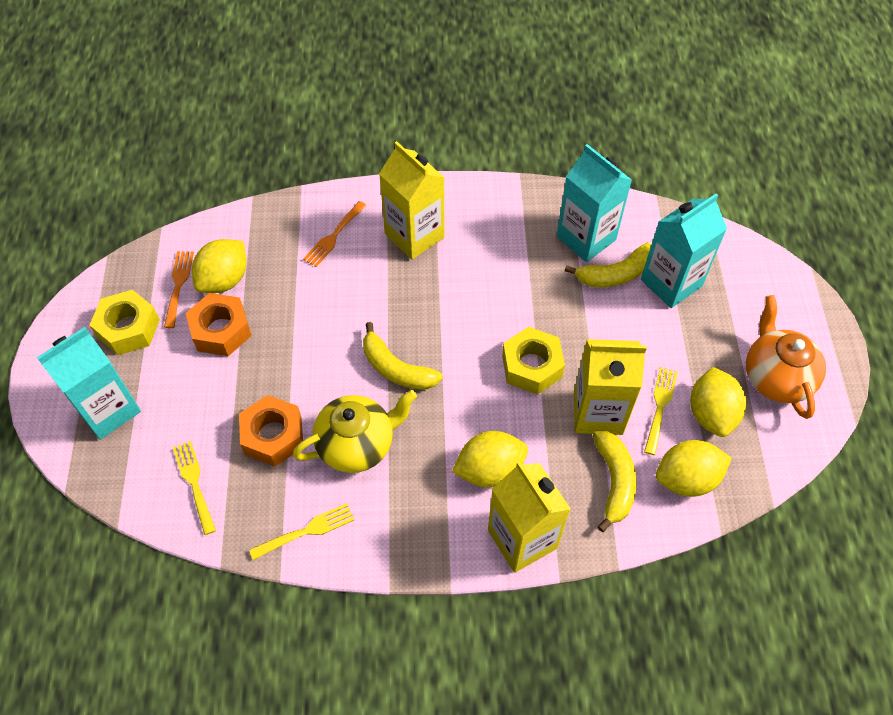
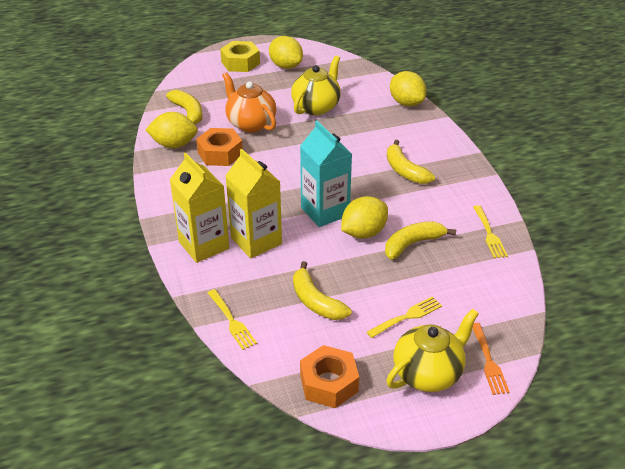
orange fork: 2 -> 1
turquoise carton: 3 -> 1
yellow banana: 3 -> 4
yellow carton: 3 -> 2
yellow nut: 2 -> 1
yellow teapot: 1 -> 2

